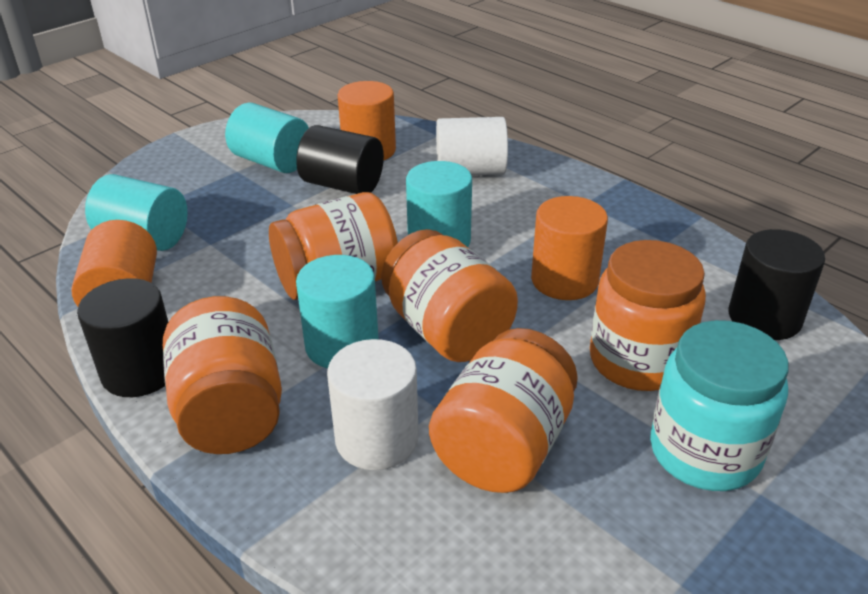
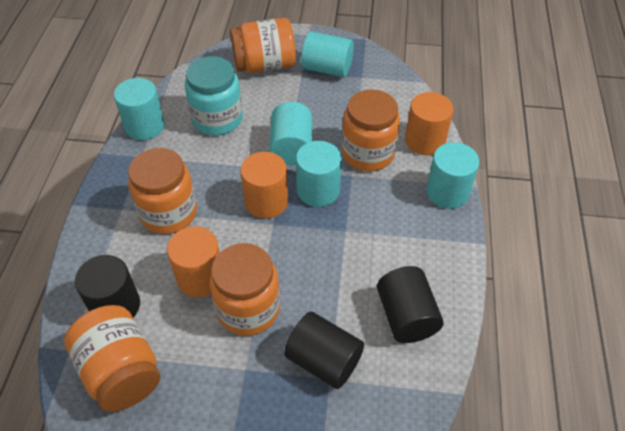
turquoise cylinder: 4 -> 5
white cylinder: 2 -> 0

